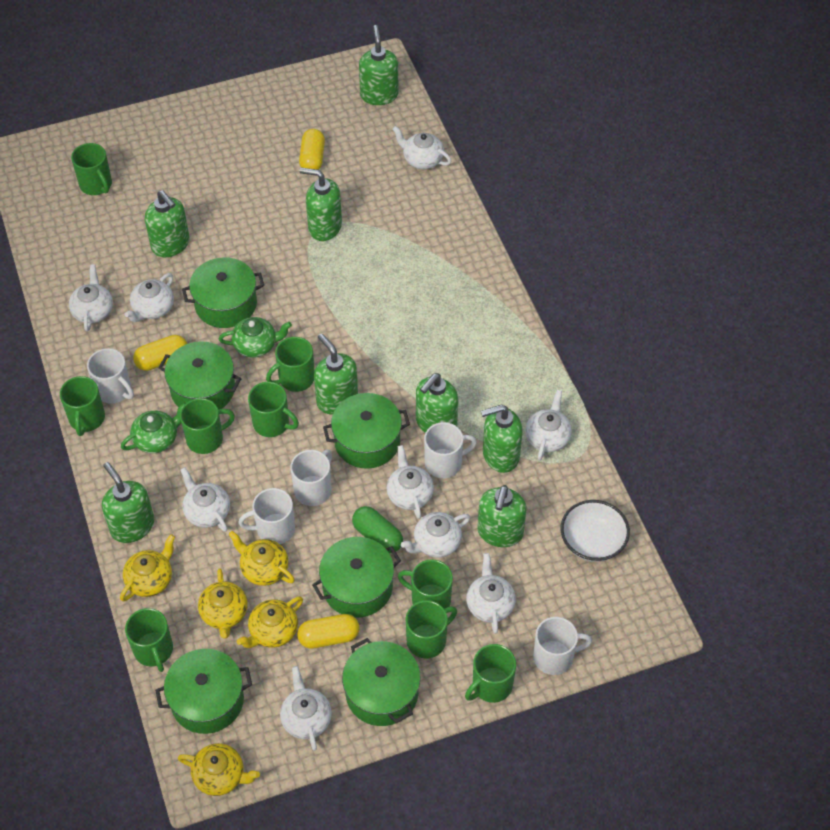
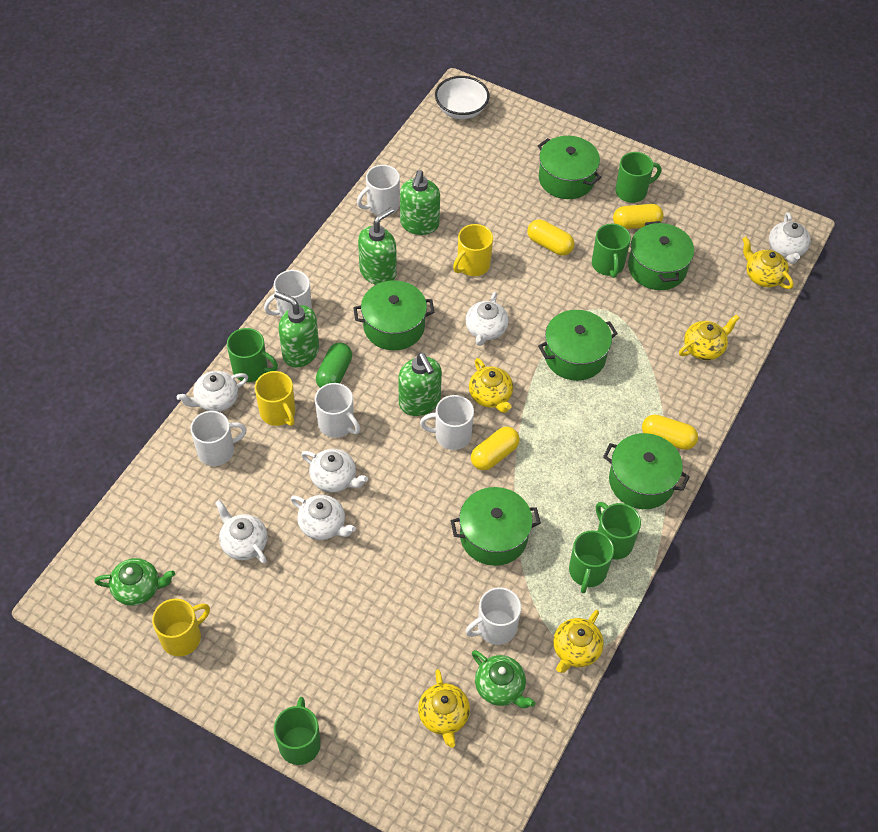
green mug: 9 -> 6
green soap dispenser: 8 -> 4
white mug: 5 -> 6
white teapot: 9 -> 6
yellow capsule: 3 -> 4
yellow mug: 0 -> 3

